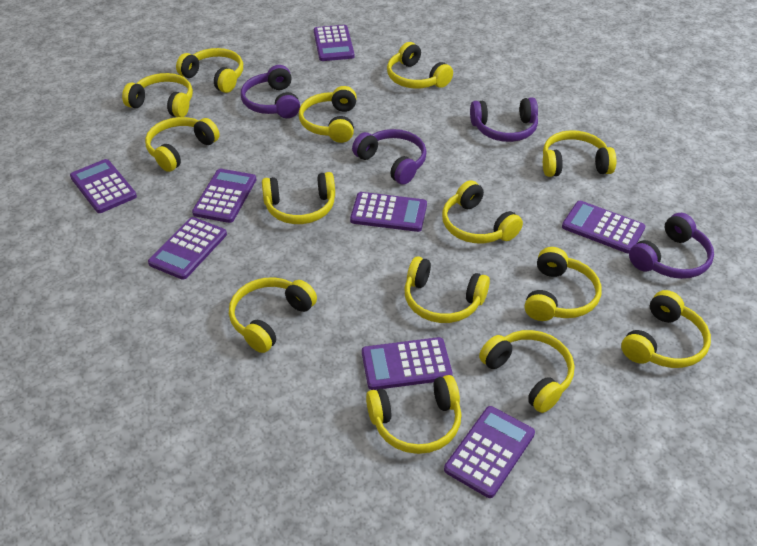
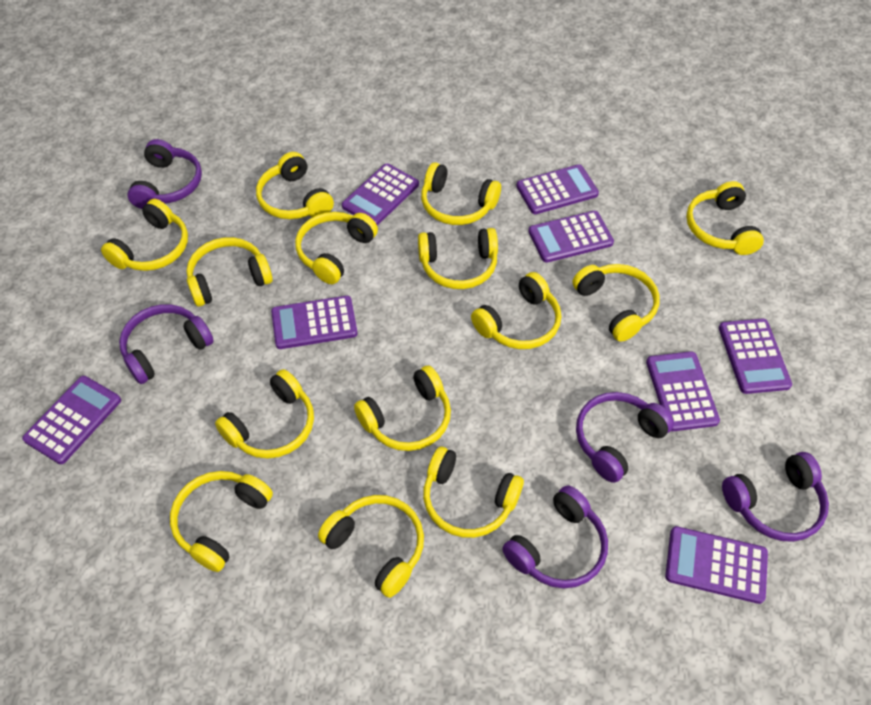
purple headphones: 4 -> 5

